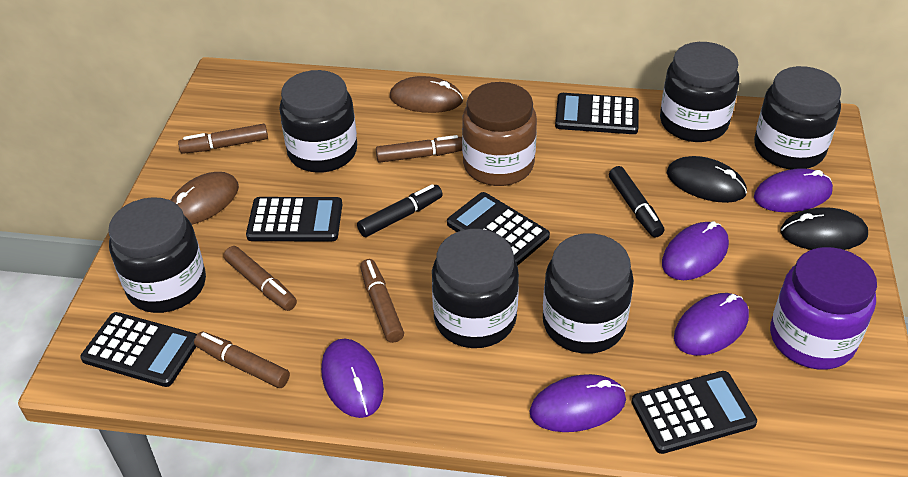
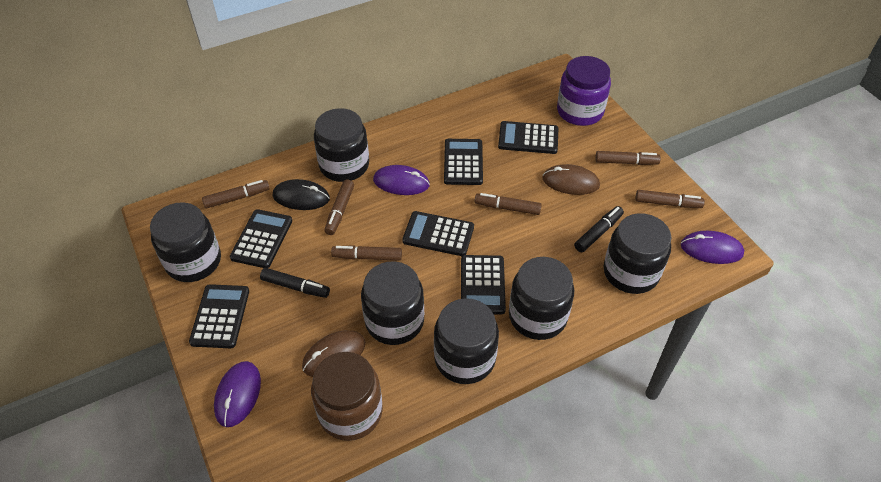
black calculator: 5 -> 6
black mouse: 2 -> 1
brown marker: 5 -> 6
purple mouse: 5 -> 3

